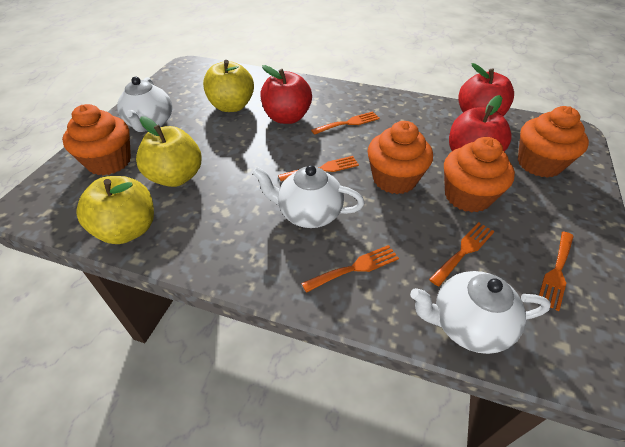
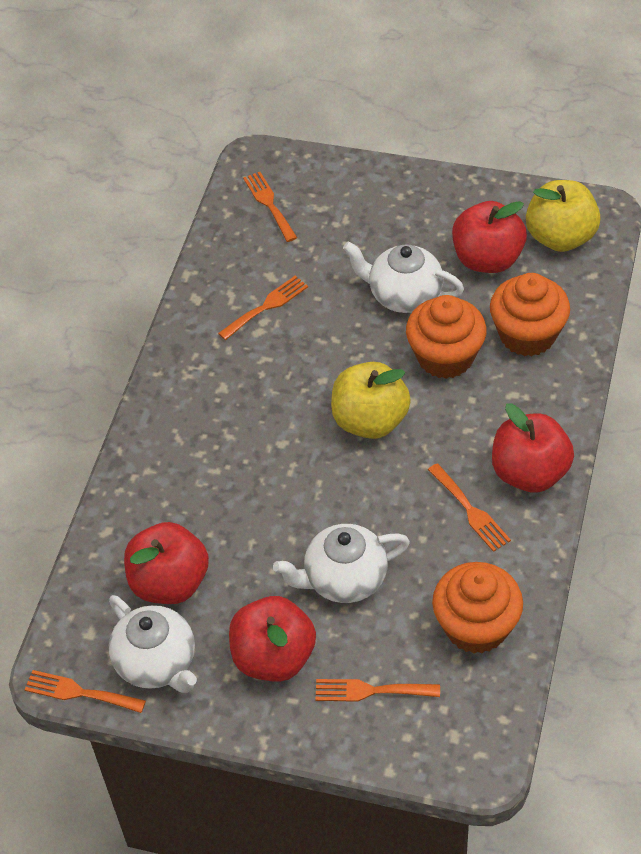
orange cupcake: 4 -> 3
red apple: 3 -> 4
yellow apple: 3 -> 2

